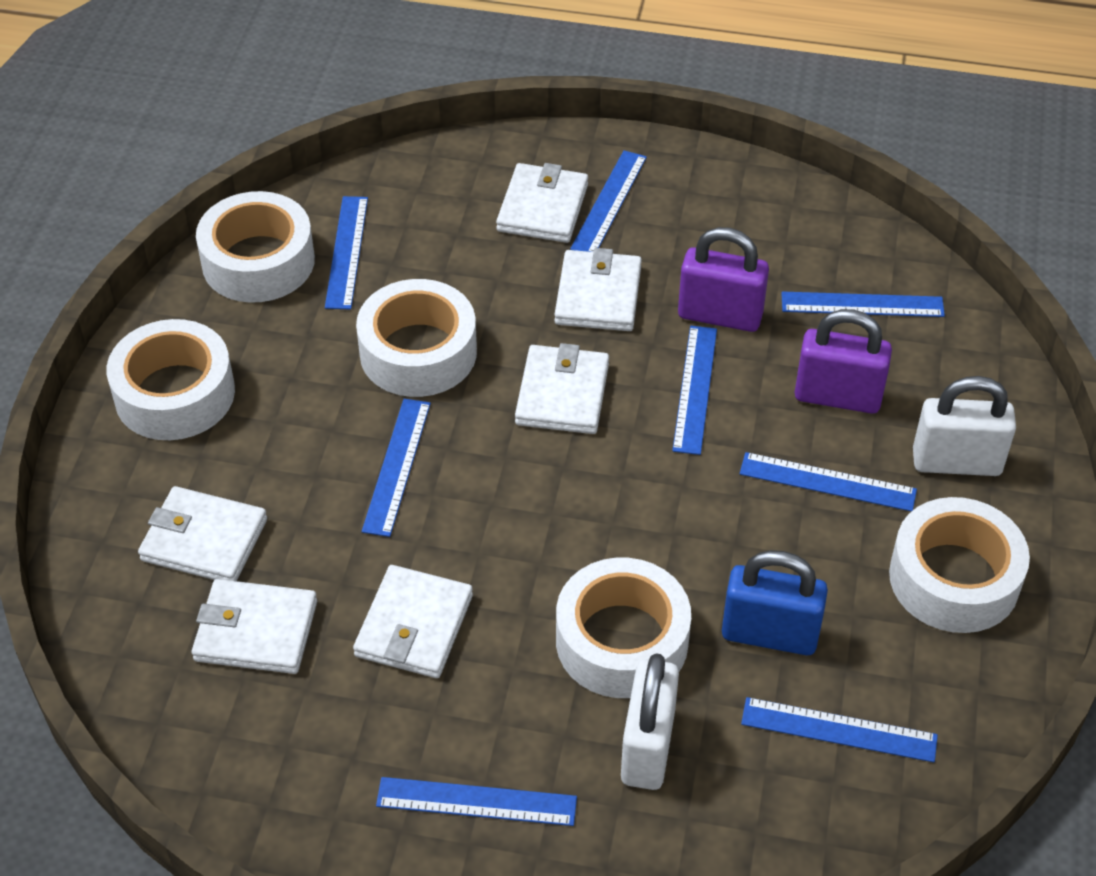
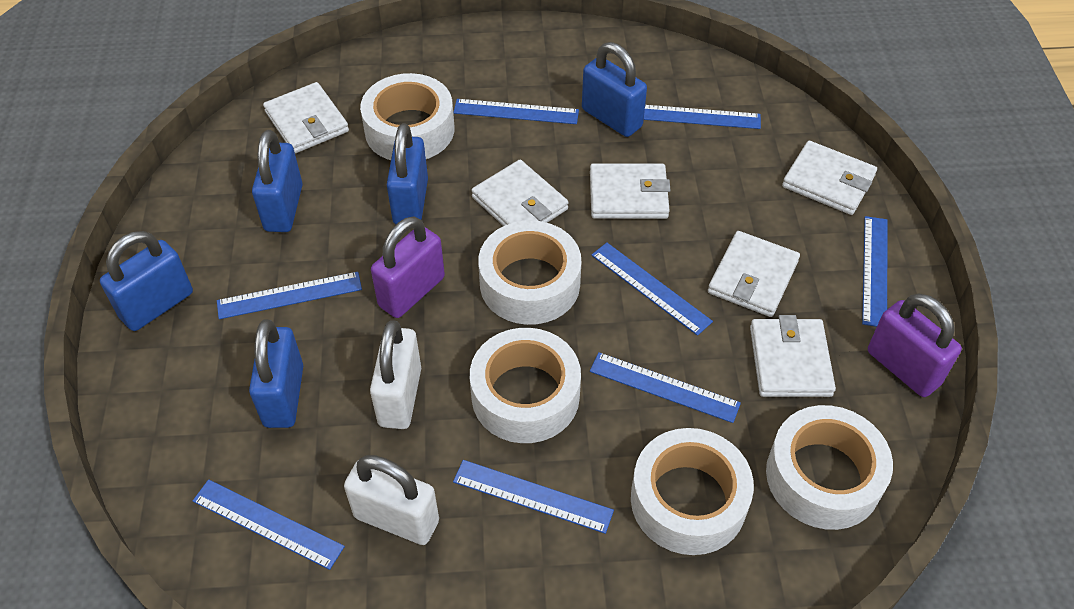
blue padlock: 1 -> 5

